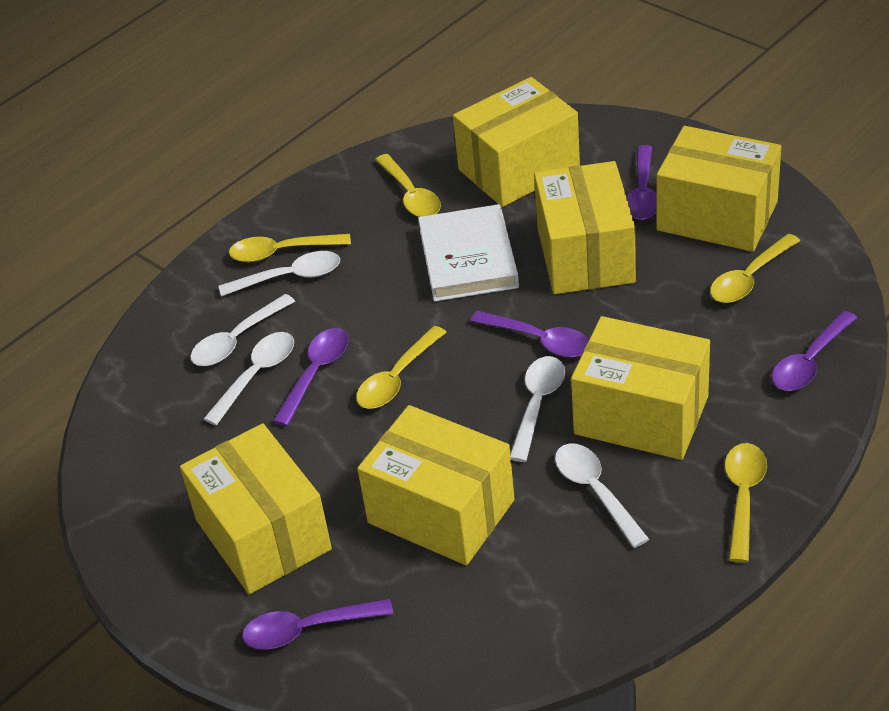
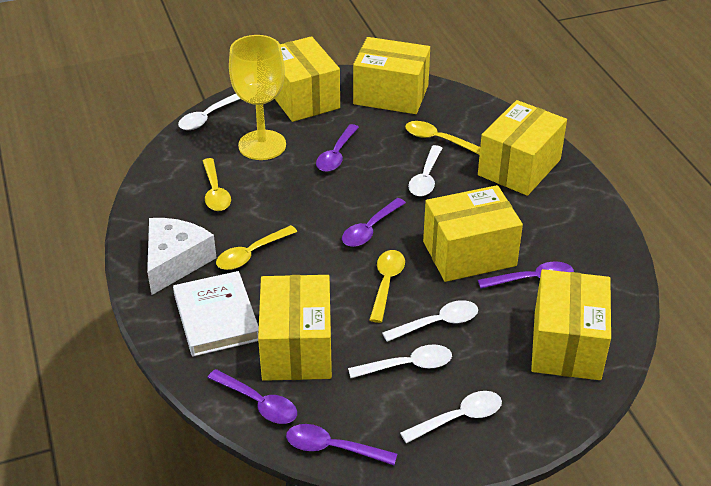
white cheese: 0 -> 1
yellow goblet: 0 -> 1
yellow spoon: 5 -> 4

